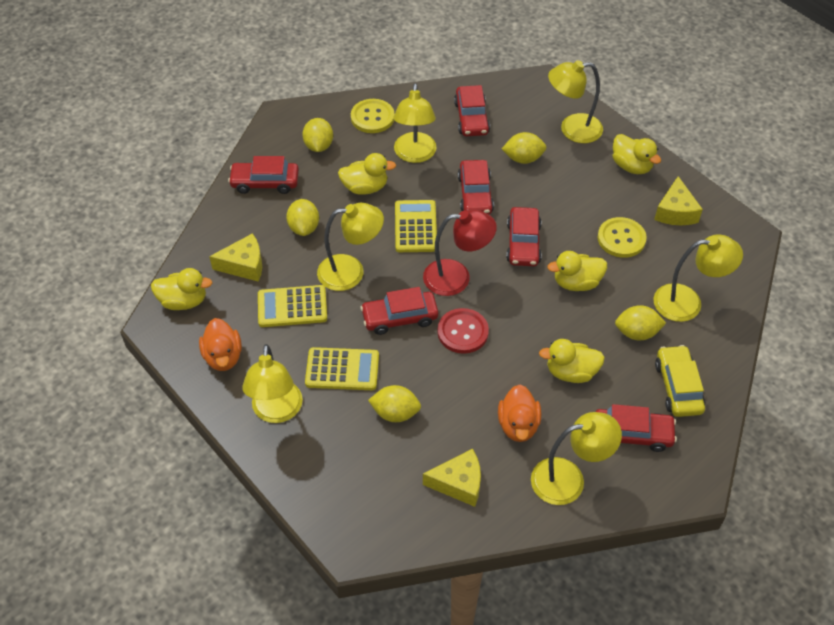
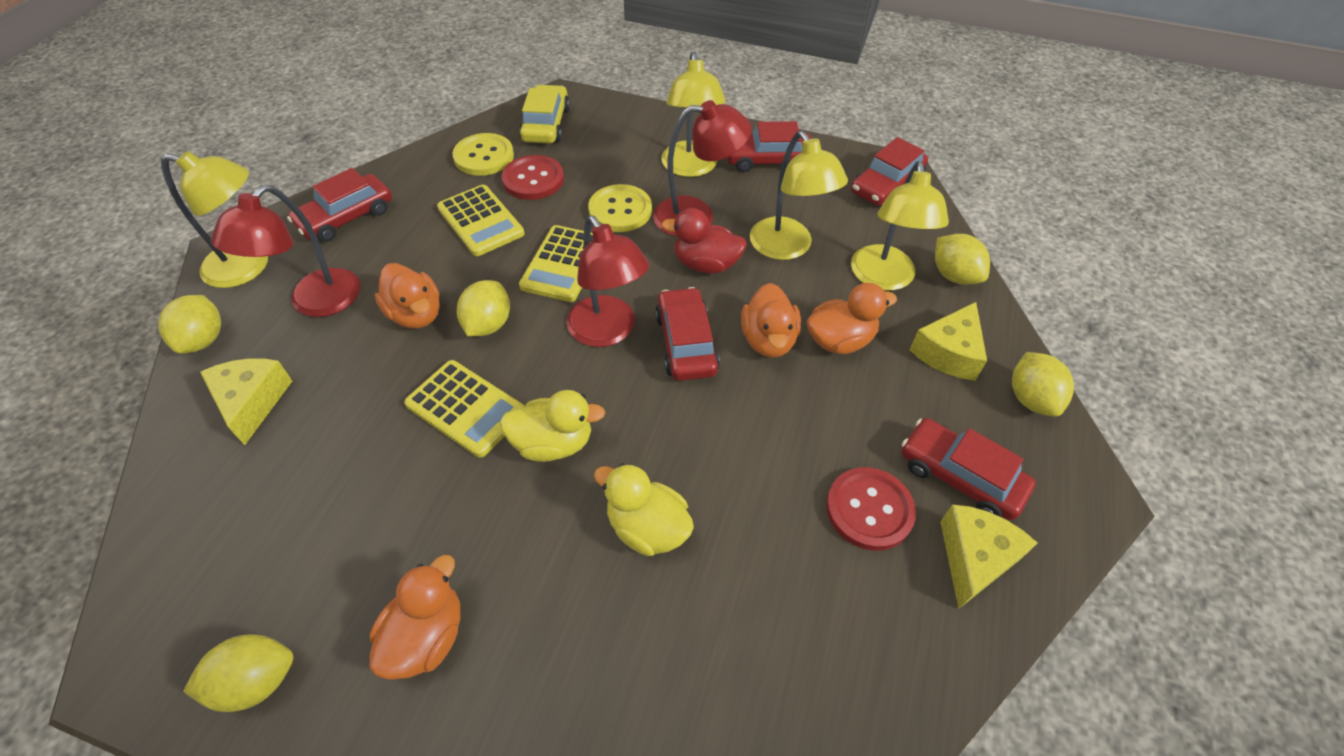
orange duck: 2 -> 4
red button: 1 -> 2
red car: 6 -> 5
red duck: 0 -> 1
red lamp: 1 -> 3
yellow duck: 5 -> 2
yellow lamp: 6 -> 4

